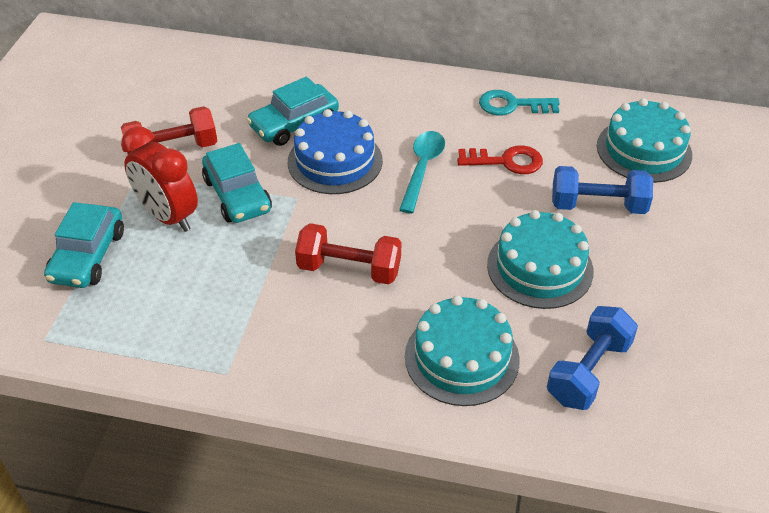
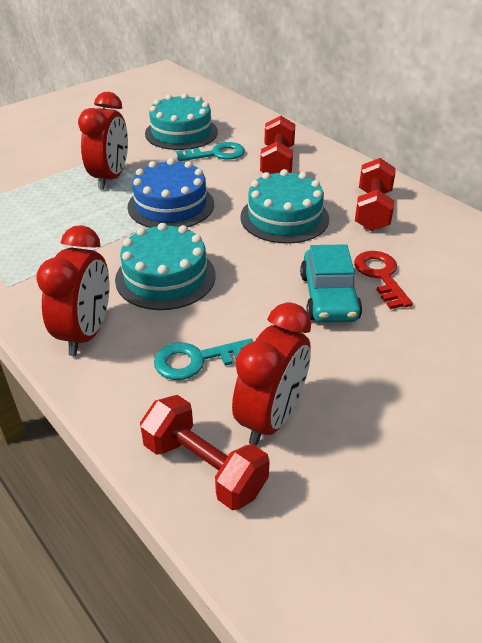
blue dumbbell: 2 -> 0
red clock: 1 -> 3
red dumbbell: 2 -> 3
turquoise car: 3 -> 1
turquoise key: 1 -> 2
turquoise spoon: 1 -> 0

